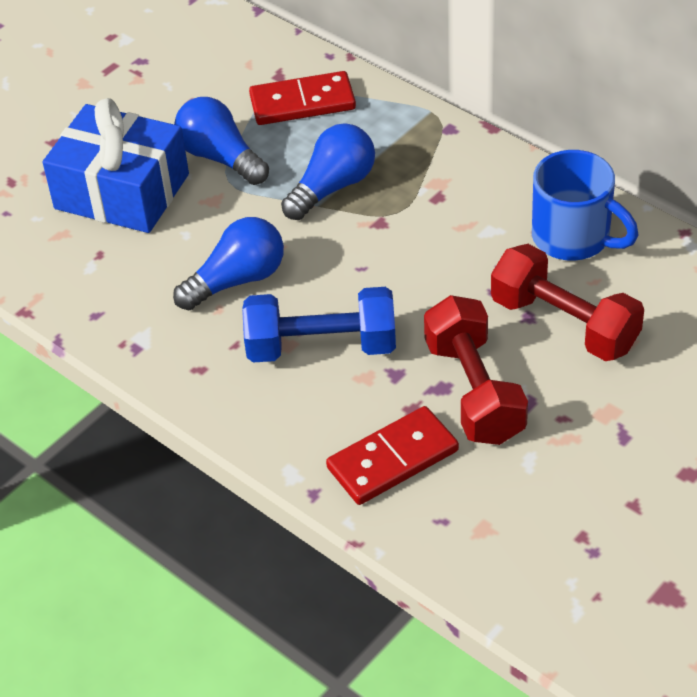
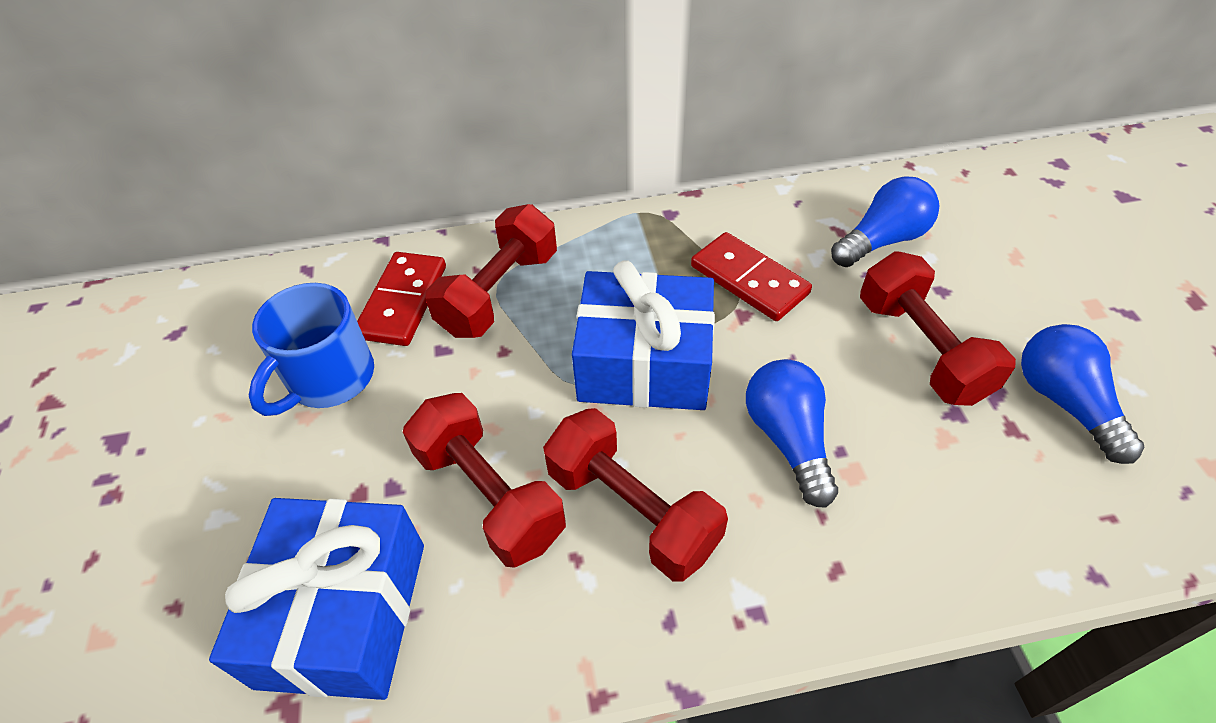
blue dumbbell: 1 -> 0
blue gift: 1 -> 2
red dumbbell: 2 -> 4

